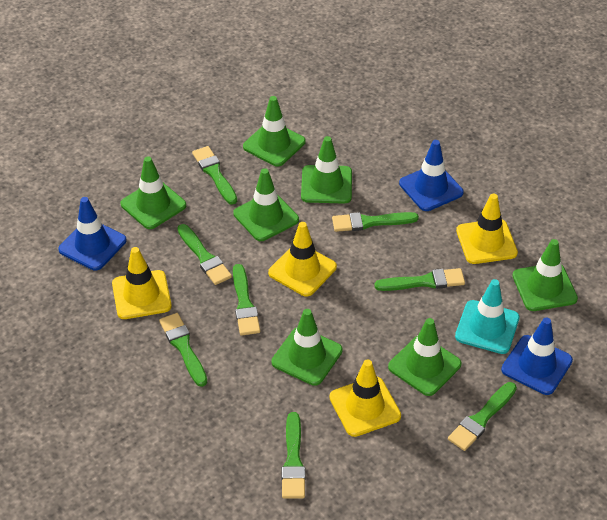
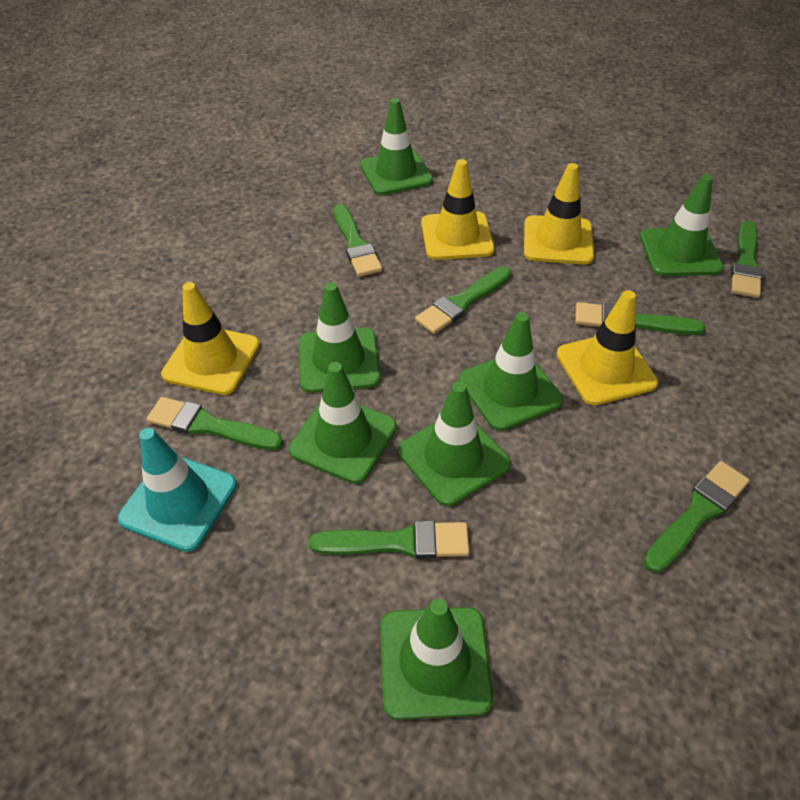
blue traffic cone: 3 -> 0
green brush: 8 -> 7

